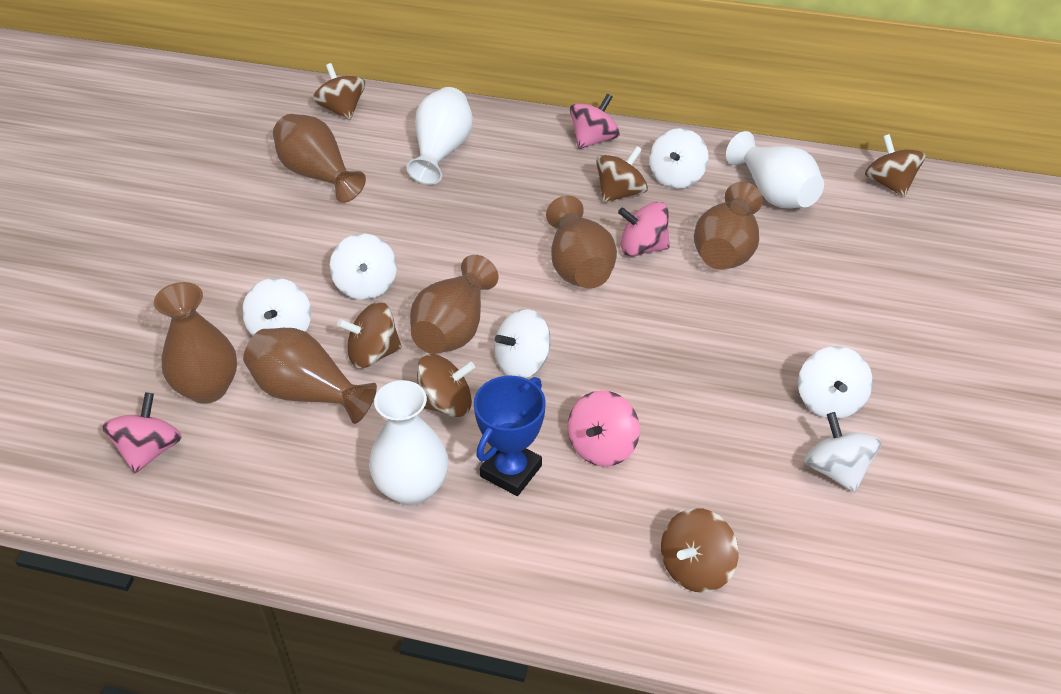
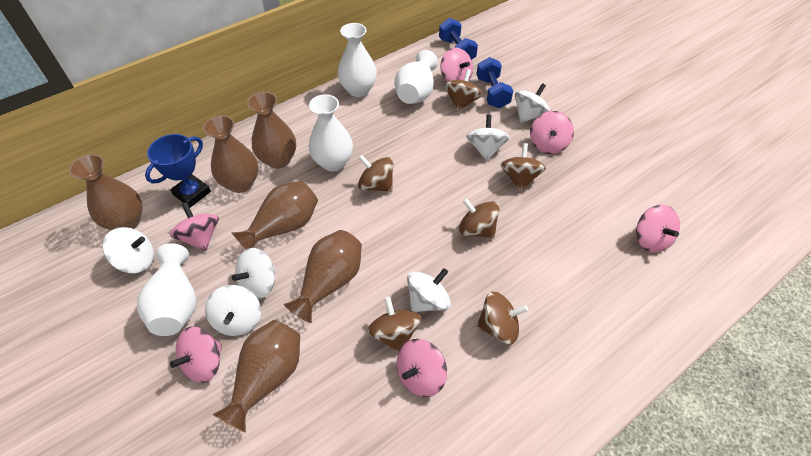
blue dumbbell: 0 -> 2
pink spinning top: 4 -> 6
white vase: 3 -> 4

